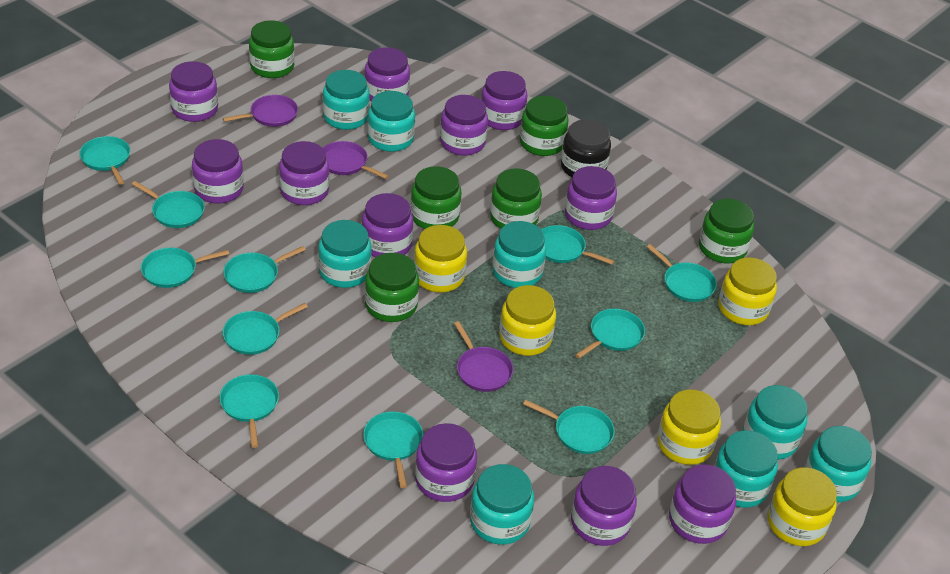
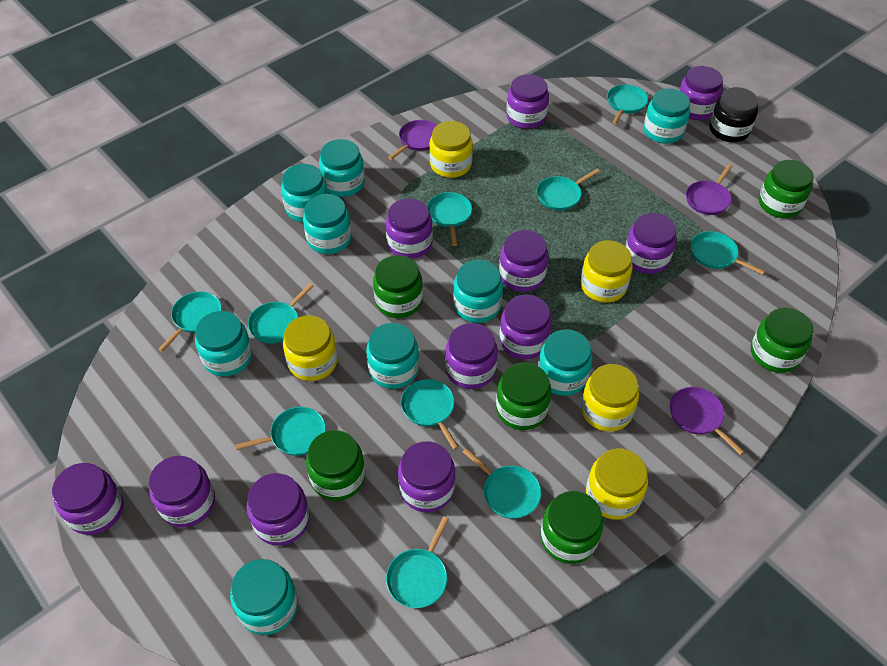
turquoise jar: 8 -> 9
turquoise pan: 11 -> 10

